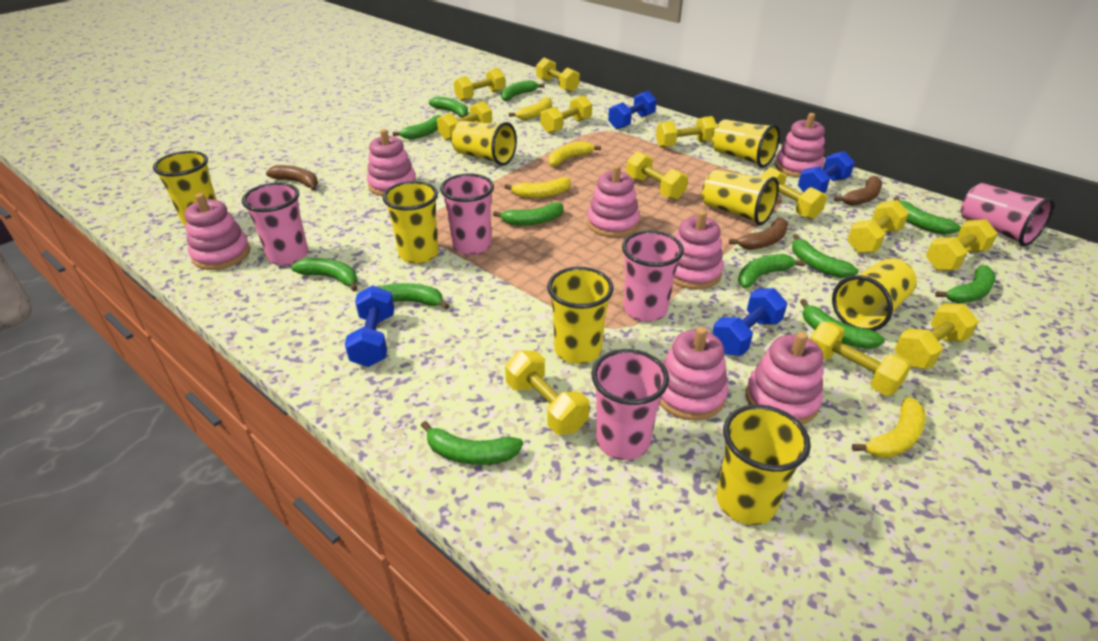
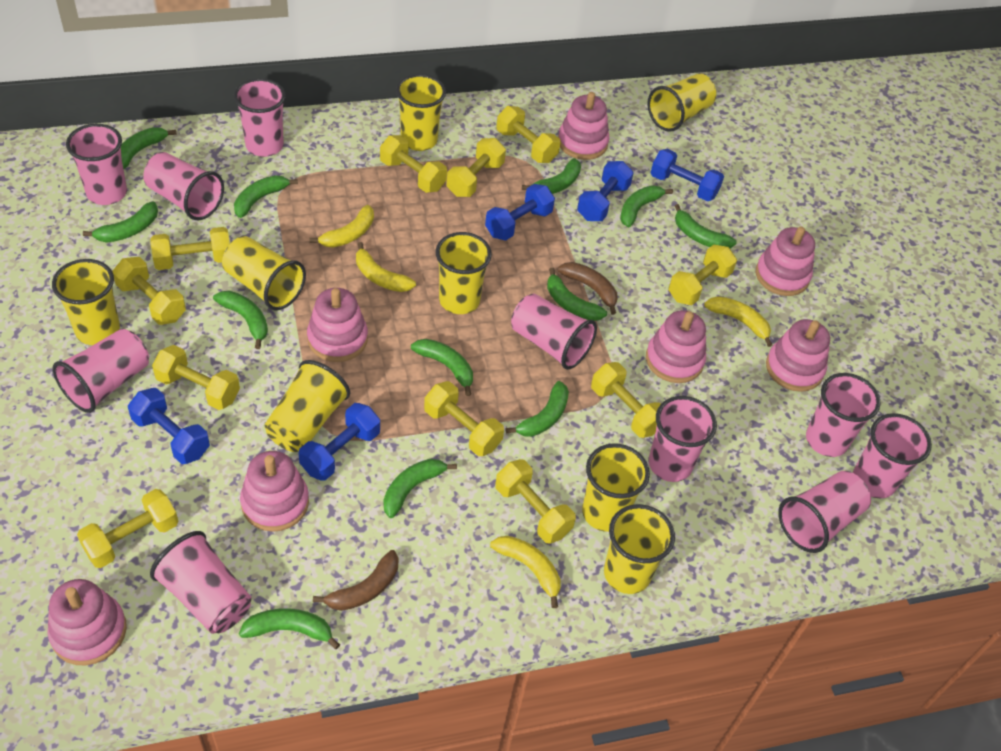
blue dumbbell: 4 -> 5
brown banana: 3 -> 2
pink cup: 5 -> 10
yellow dumbbell: 12 -> 11

